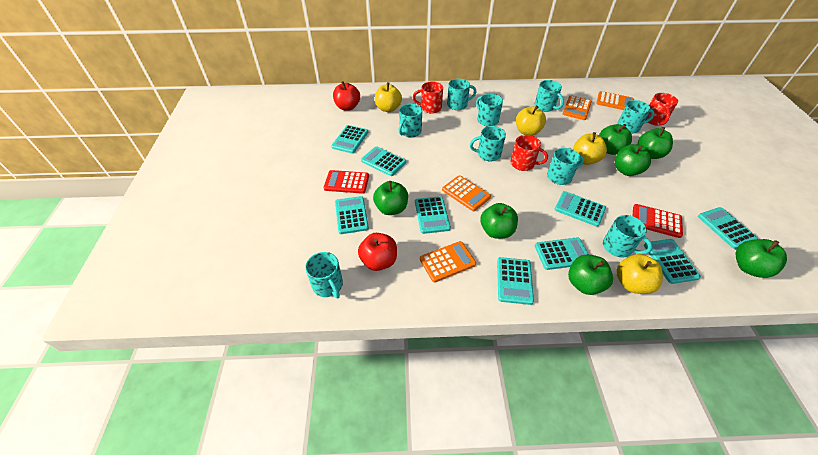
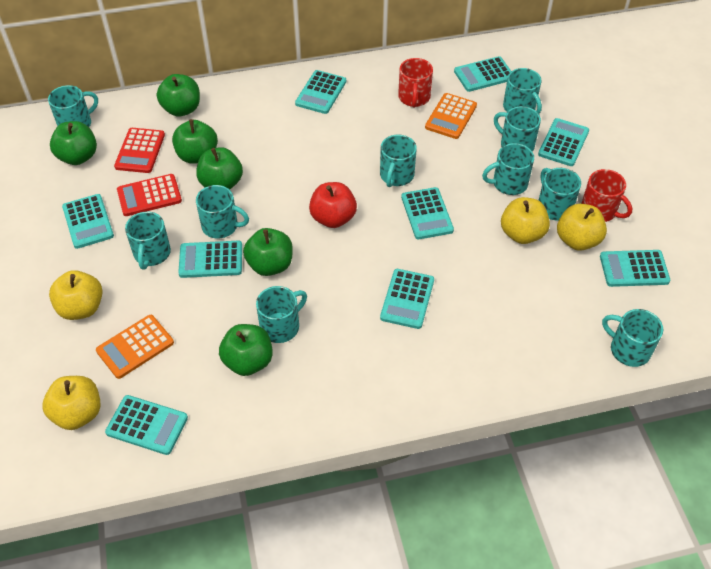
green apple: 7 -> 6
orange calculator: 4 -> 2
red apple: 2 -> 1
red mug: 3 -> 2
turquoise mug: 9 -> 10

